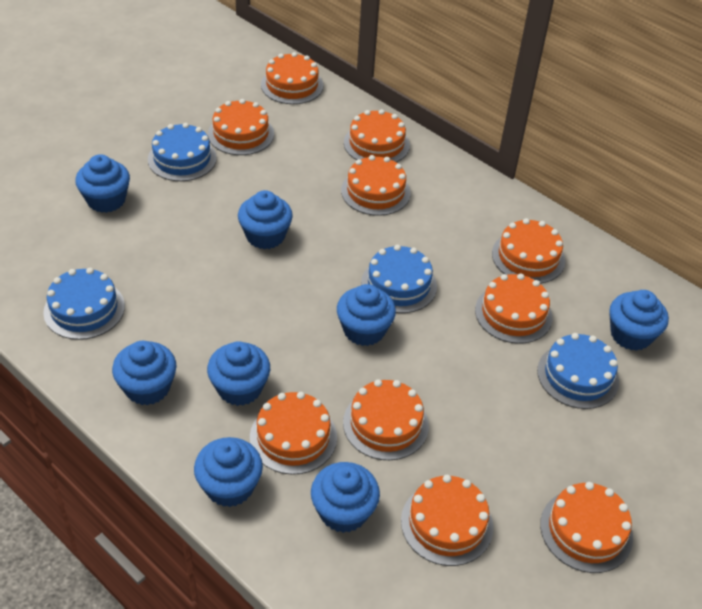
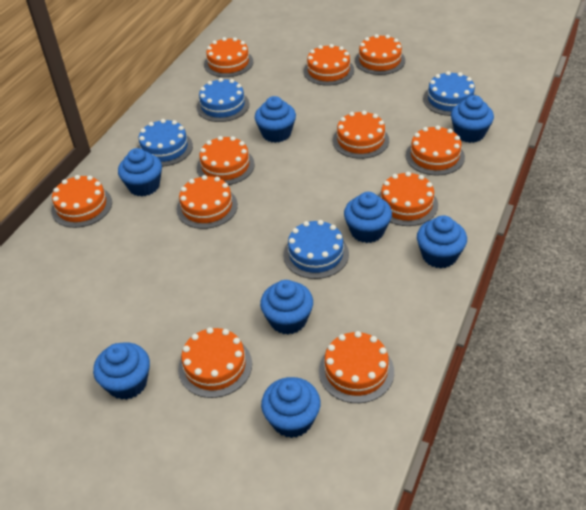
orange cake: 10 -> 11

